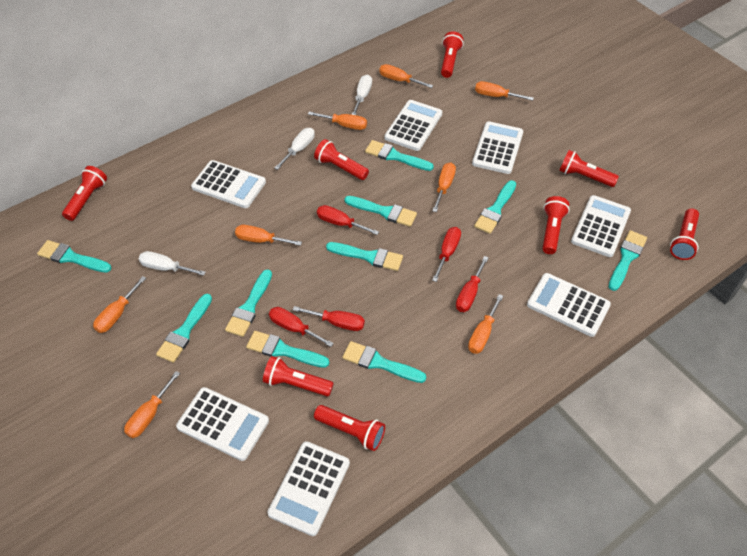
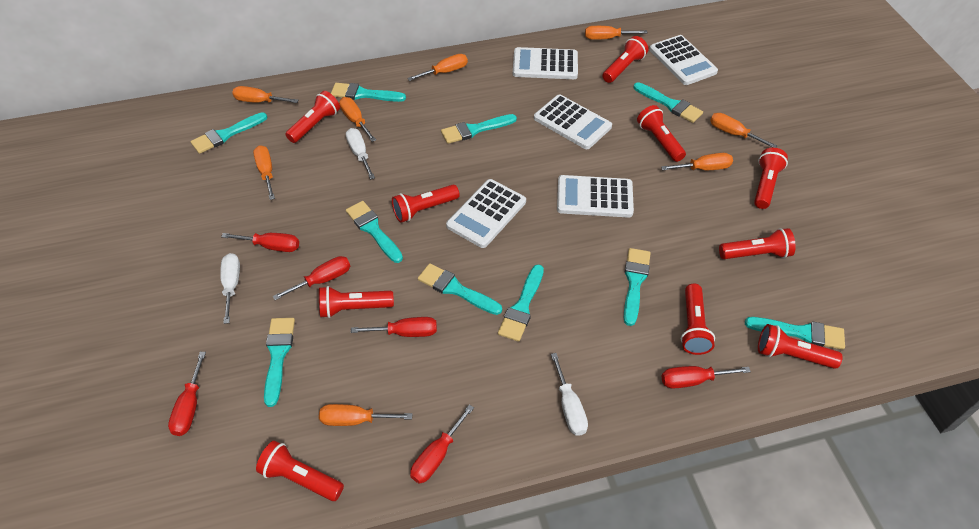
red flashlight: 8 -> 10
red screwdriver: 5 -> 6
white calculator: 7 -> 5

